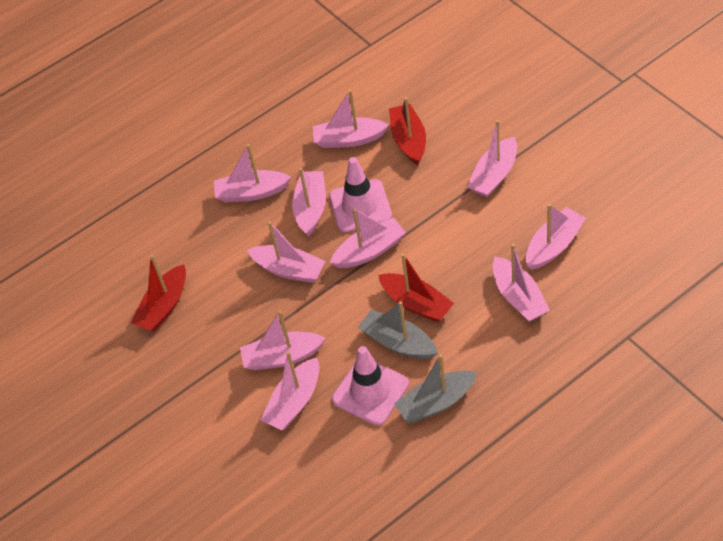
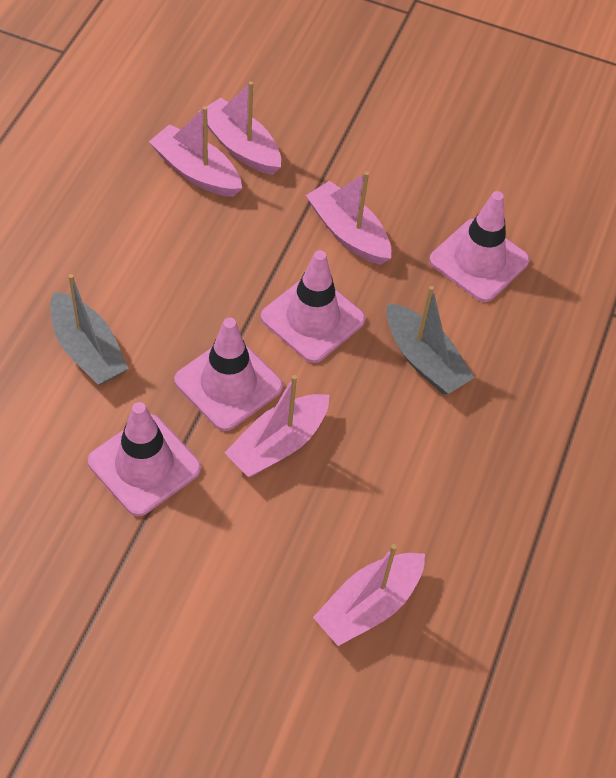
pink boat: 10 -> 5
pink traffic cone: 2 -> 4
red boat: 3 -> 0

